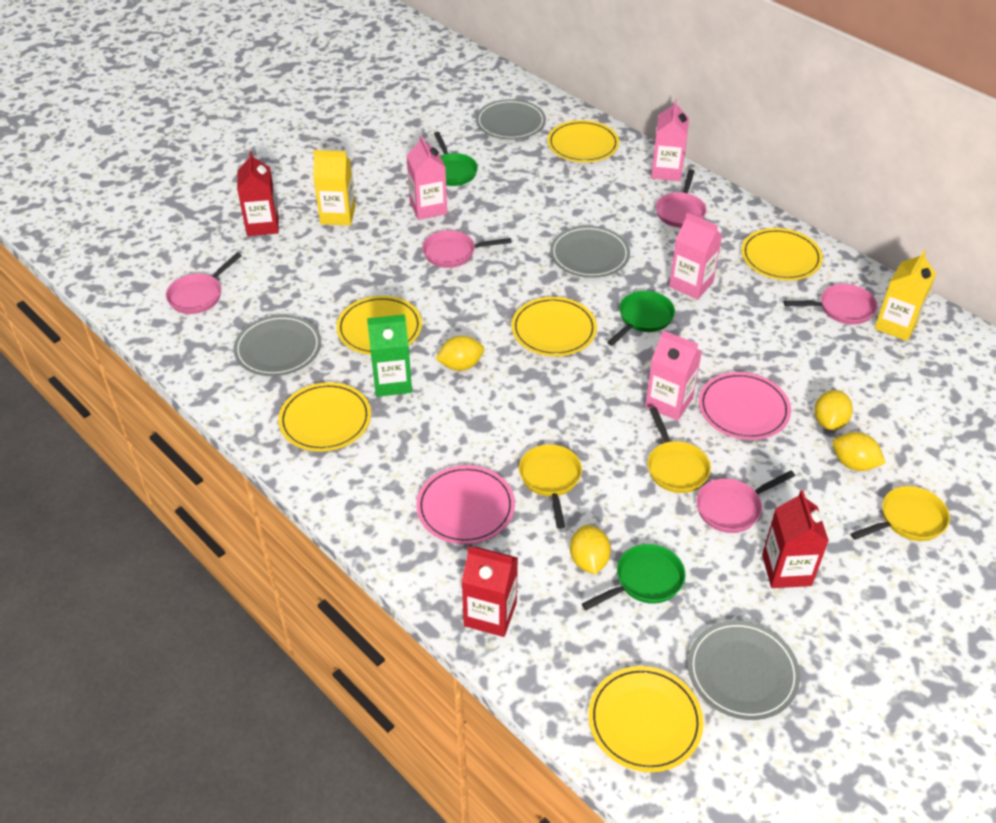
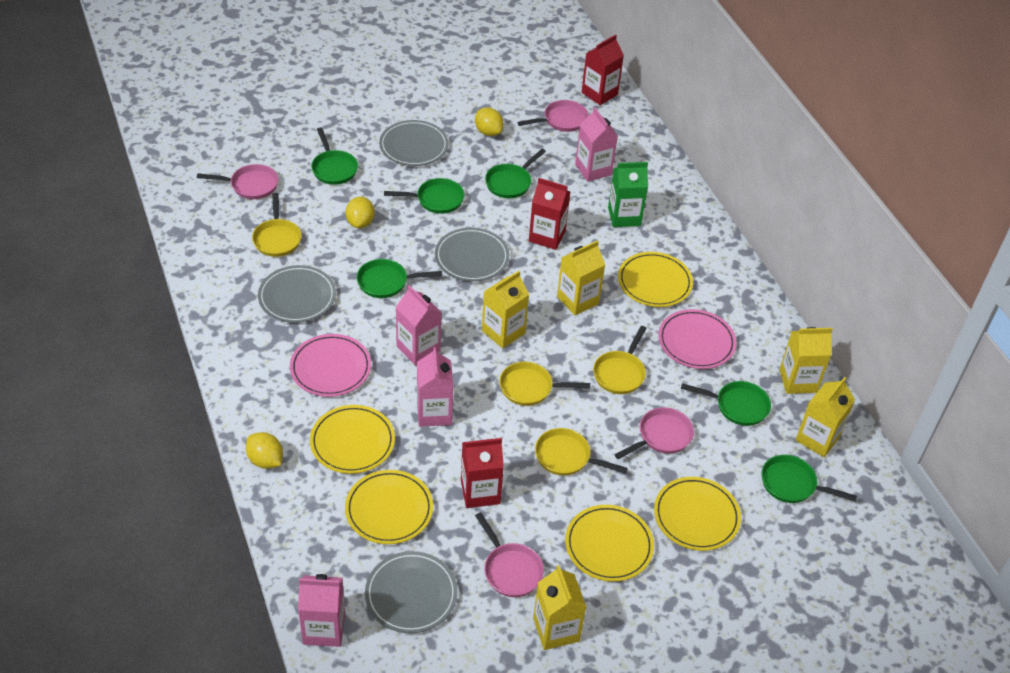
green pan: 3 -> 6
pink pan: 5 -> 4
yellow carton: 2 -> 5
yellow lemon: 4 -> 3
yellow pan: 3 -> 4
yellow plate: 6 -> 5

